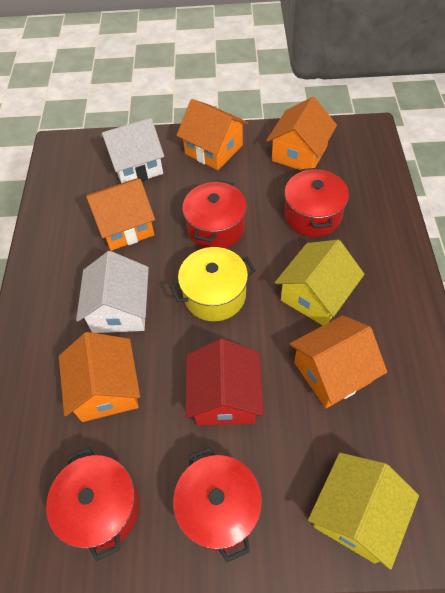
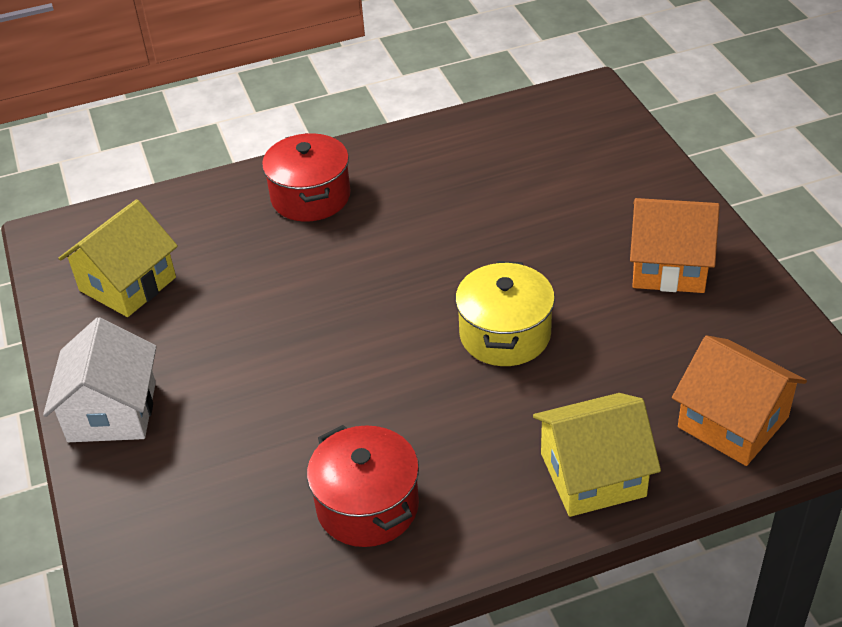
orange house: 5 -> 2
red house: 1 -> 0
red pot: 4 -> 2
white house: 2 -> 1

